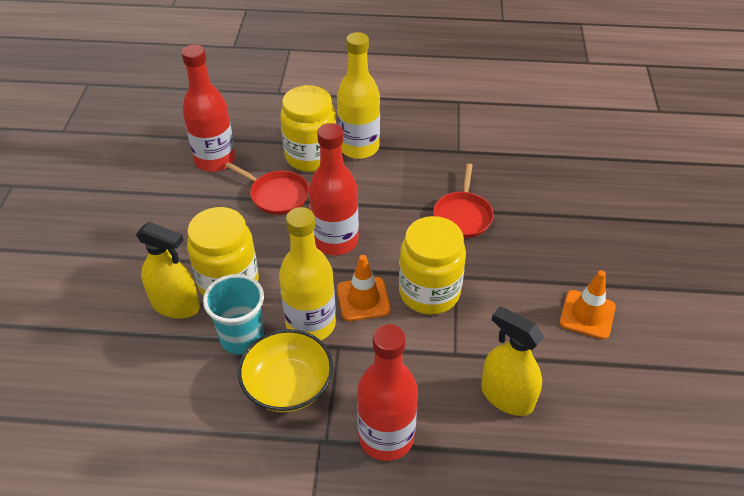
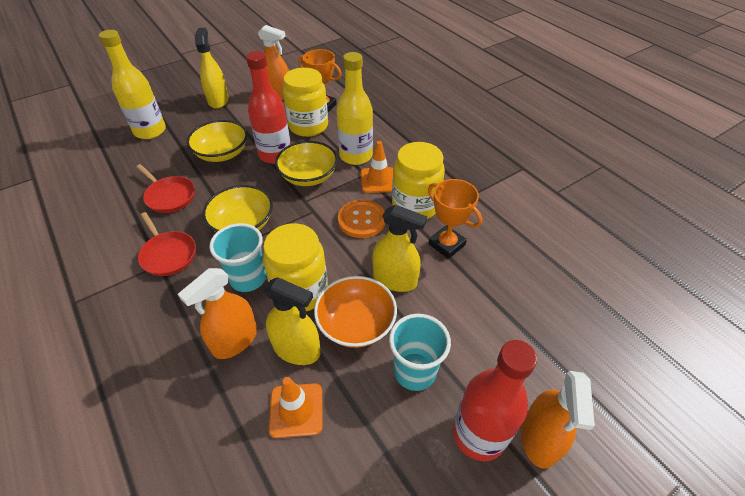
orange bowl: 0 -> 1
orange button: 0 -> 1
orange spray bottle: 0 -> 3
orange trophy: 0 -> 2
red bottle: 3 -> 2
turquoise cup: 1 -> 2
yellow bowl: 1 -> 3
yellow spray bottle: 2 -> 3

